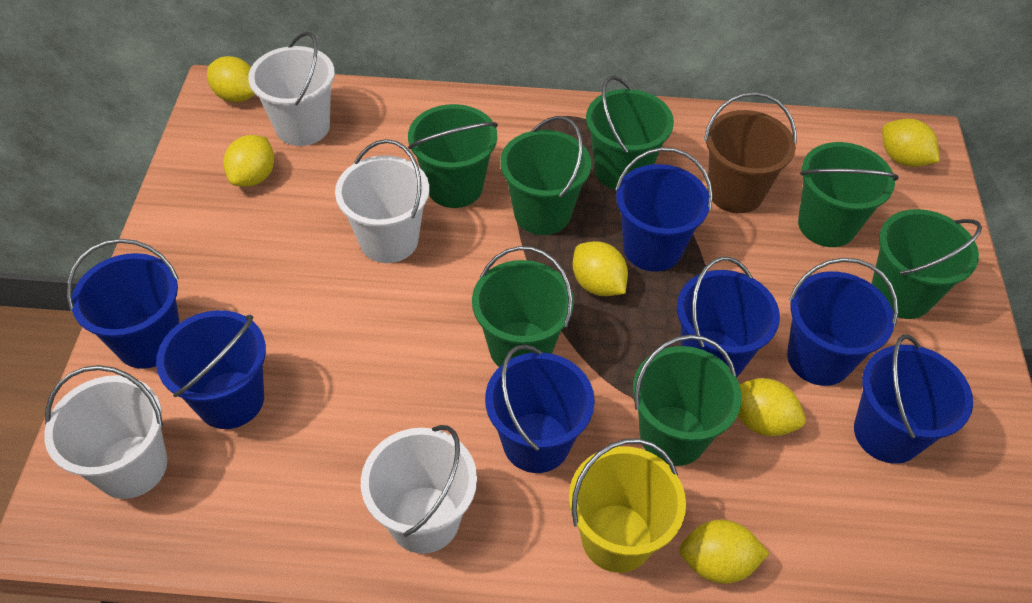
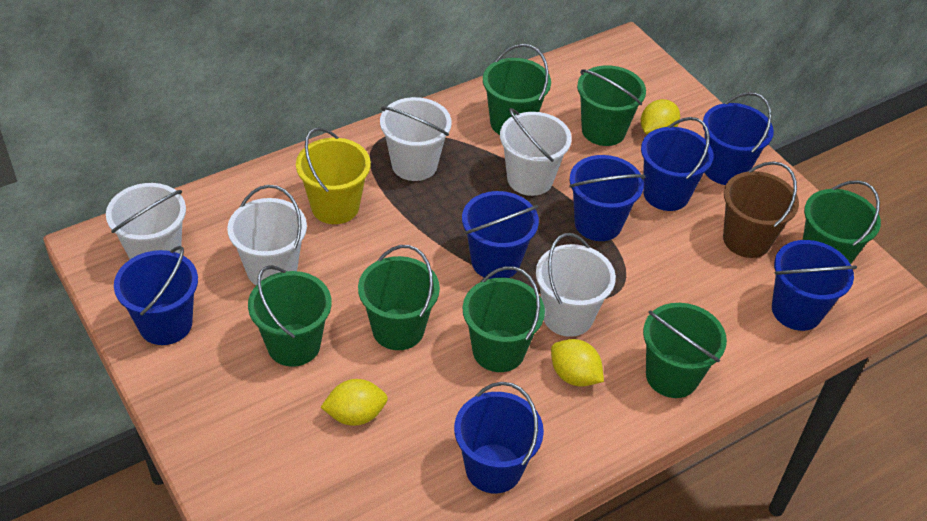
white bucket: 4 -> 5
yellow lemon: 6 -> 3

